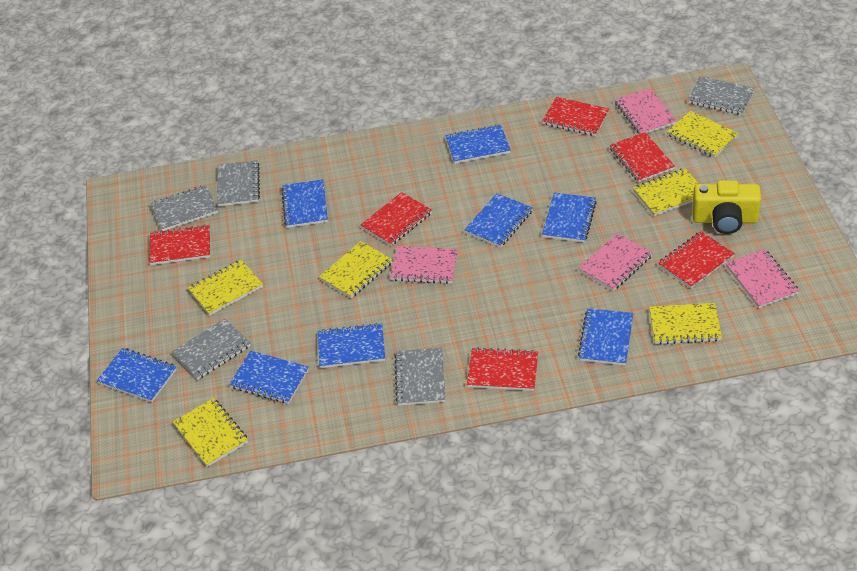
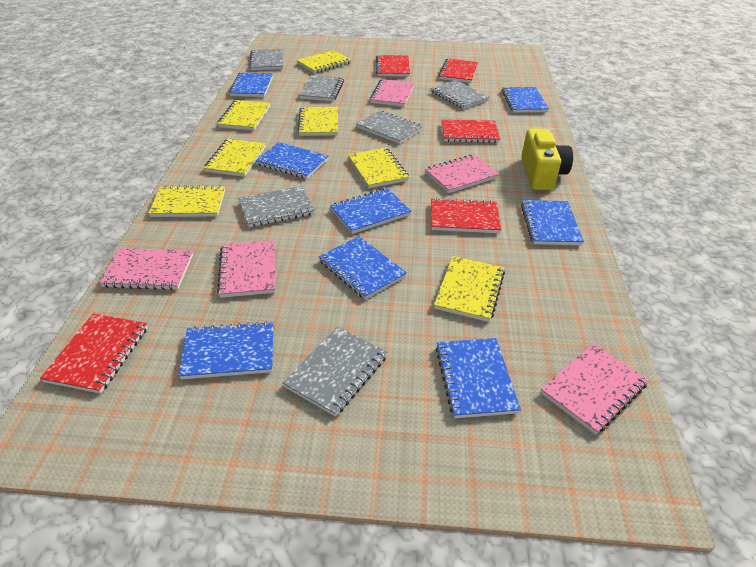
grey notebook: 5 -> 6
pink notebook: 4 -> 5
red notebook: 6 -> 5
yellow notebook: 6 -> 7

